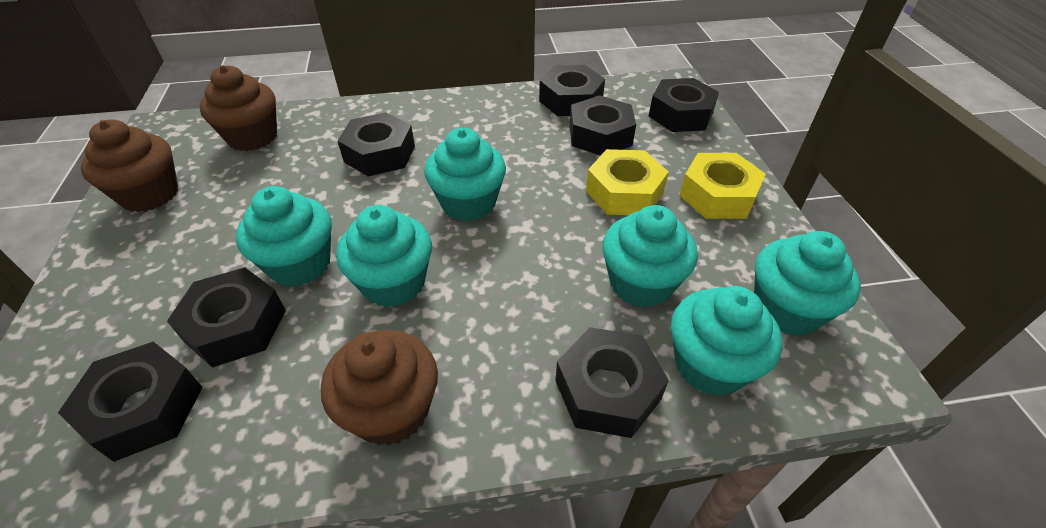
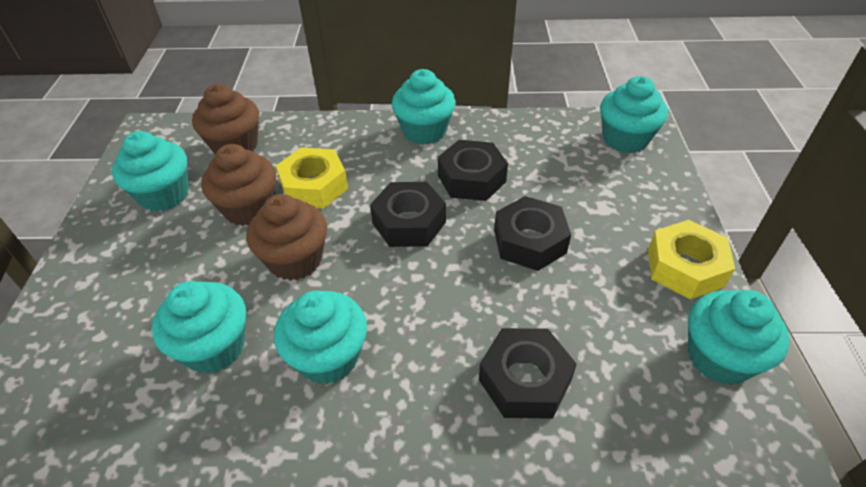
black nut: 7 -> 4

